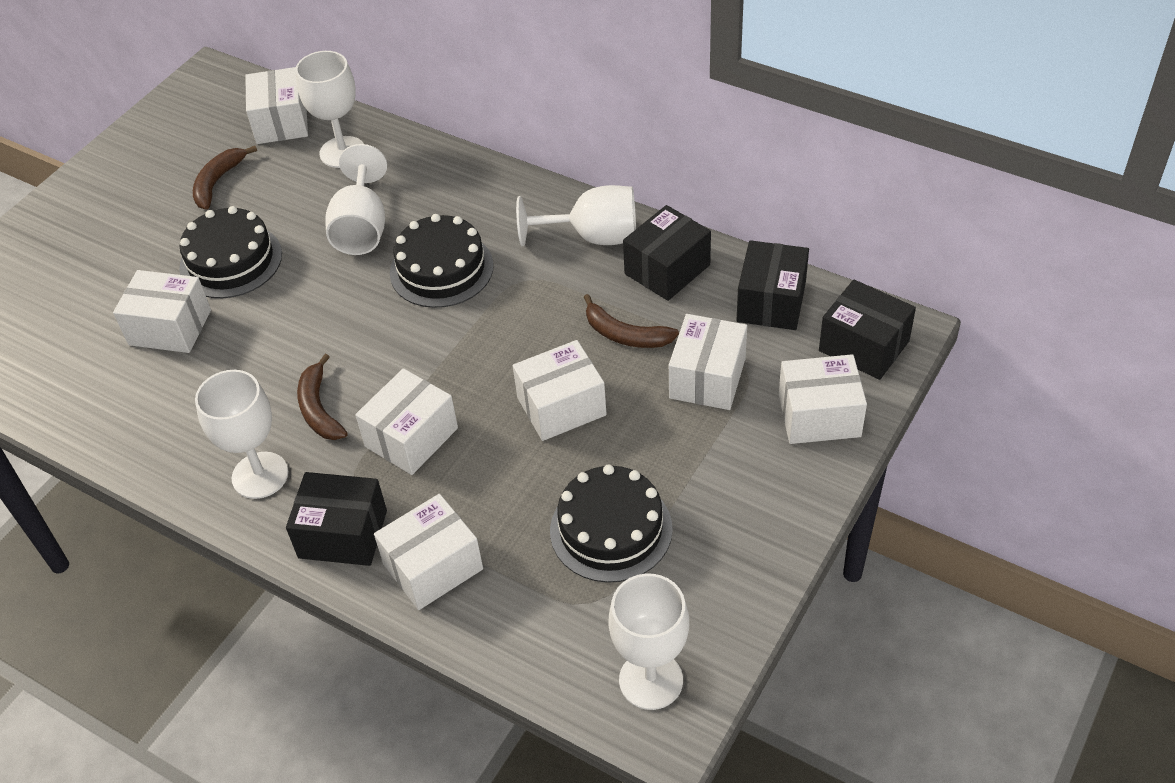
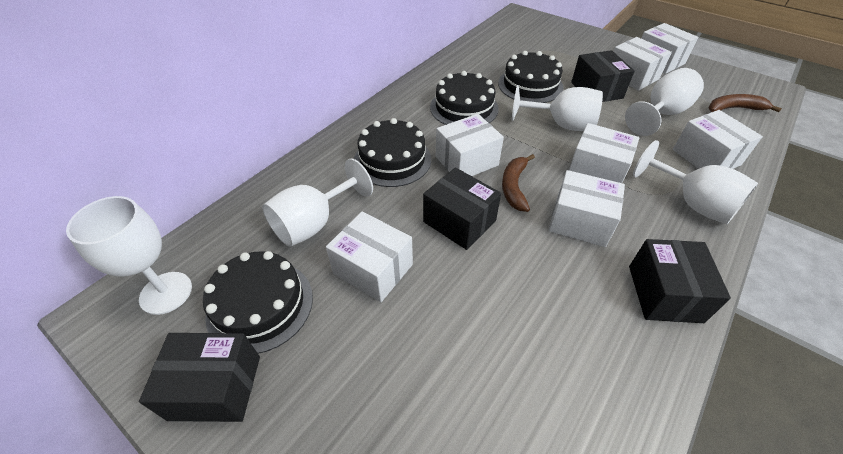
black cake: 3 -> 4
brown banana: 3 -> 2

